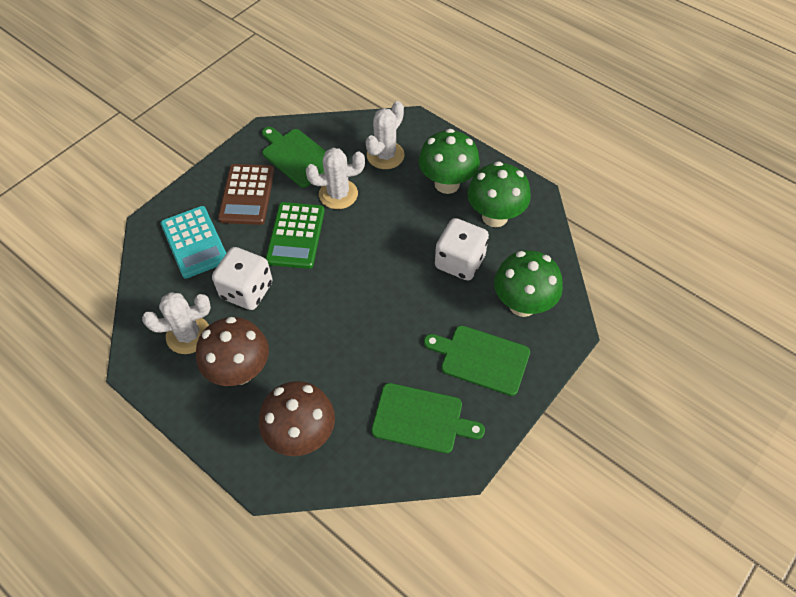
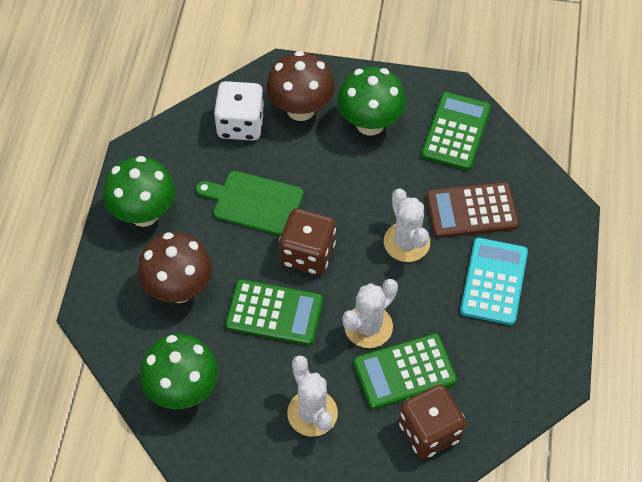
brown dice: 0 -> 2
green calculator: 1 -> 3
green cutting board: 3 -> 1
white dice: 2 -> 1

